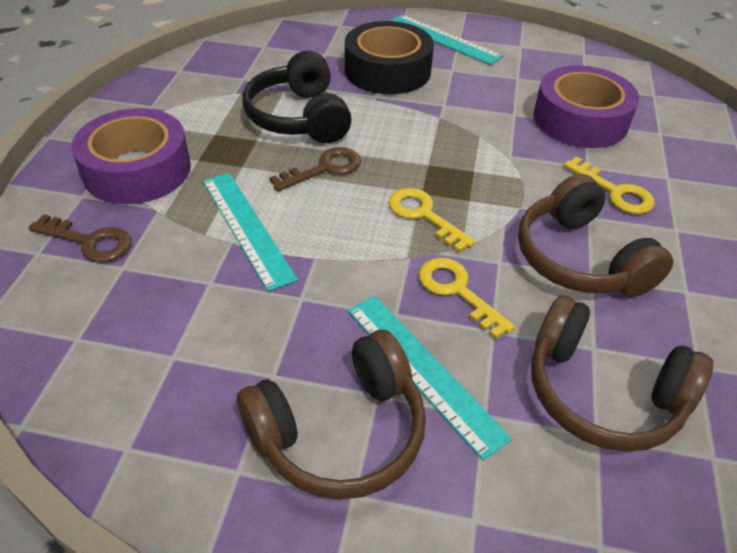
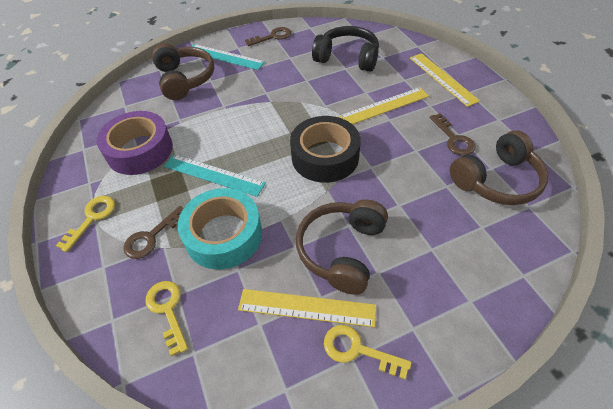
brown key: 2 -> 3
purple tape: 2 -> 1
turquoise ruler: 3 -> 2
turquoise tape: 0 -> 1
yellow ruler: 0 -> 3

